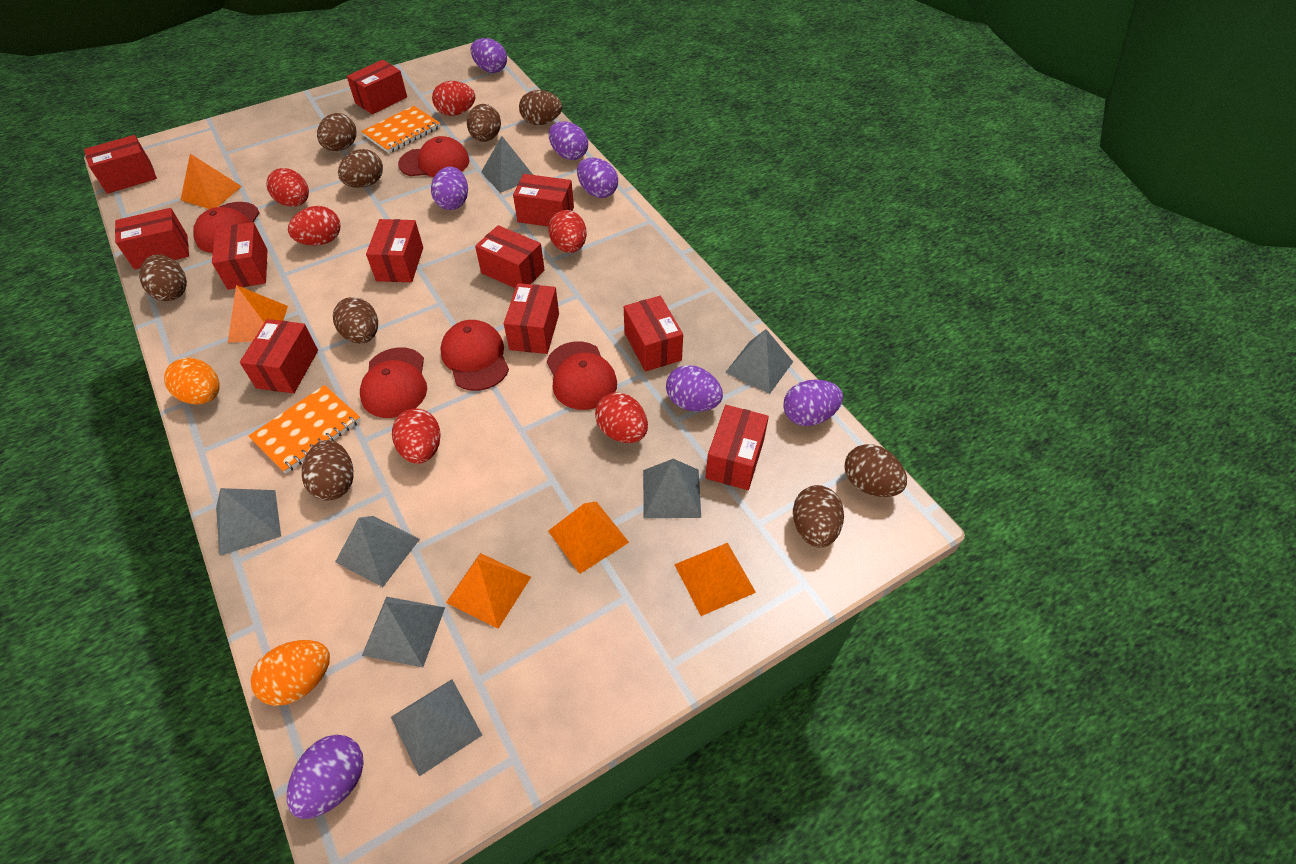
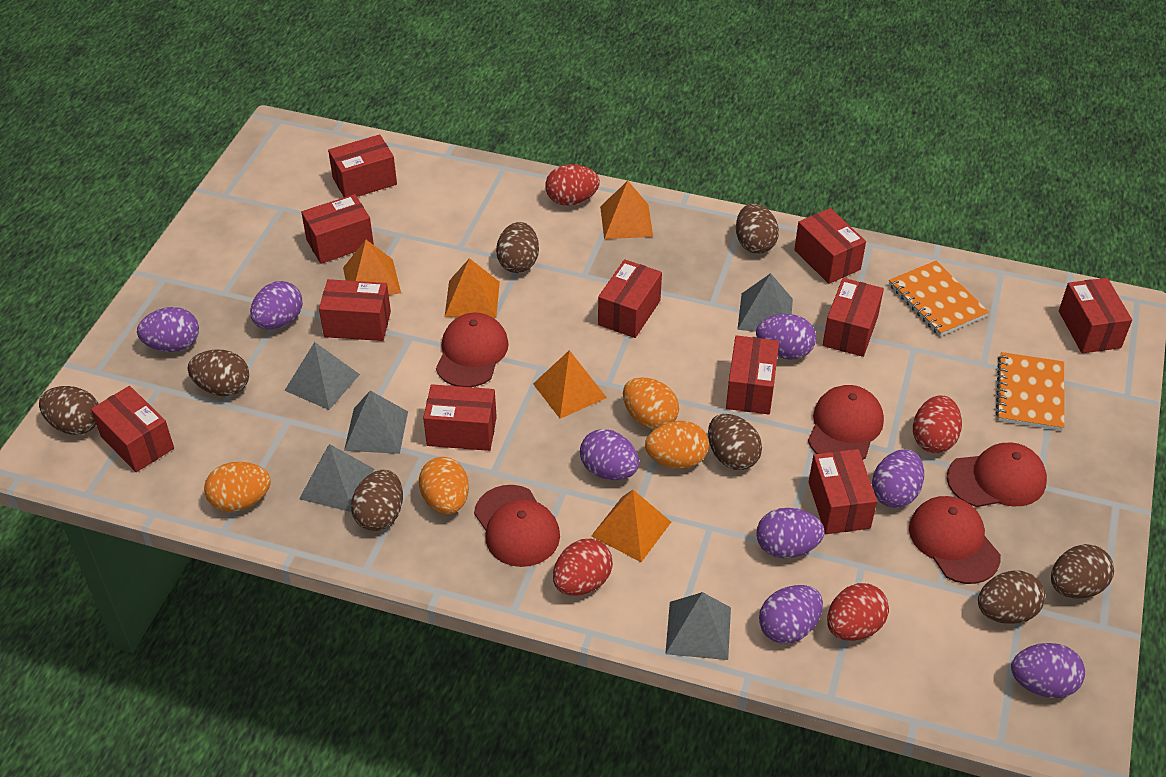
brown egg: 9 -> 8
grey pyramid: 7 -> 5
orange egg: 2 -> 4
purple egg: 7 -> 8
red egg: 6 -> 4

